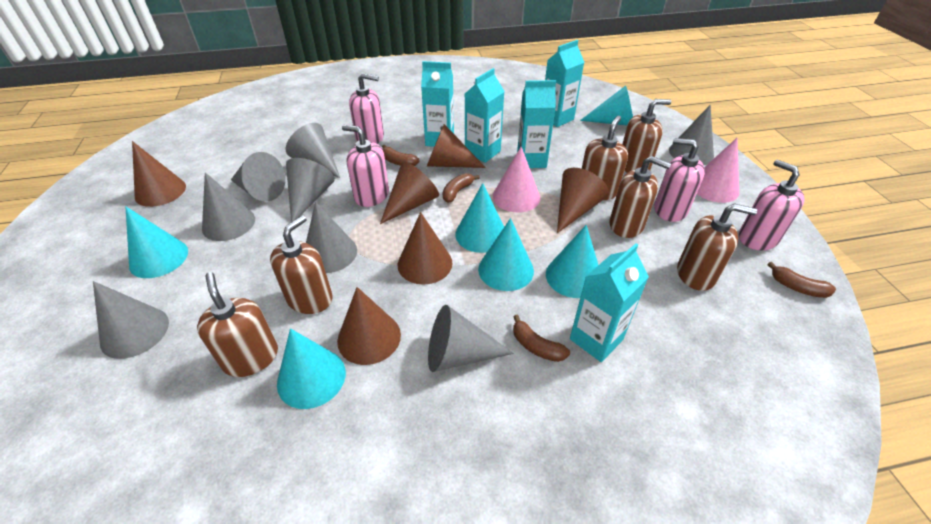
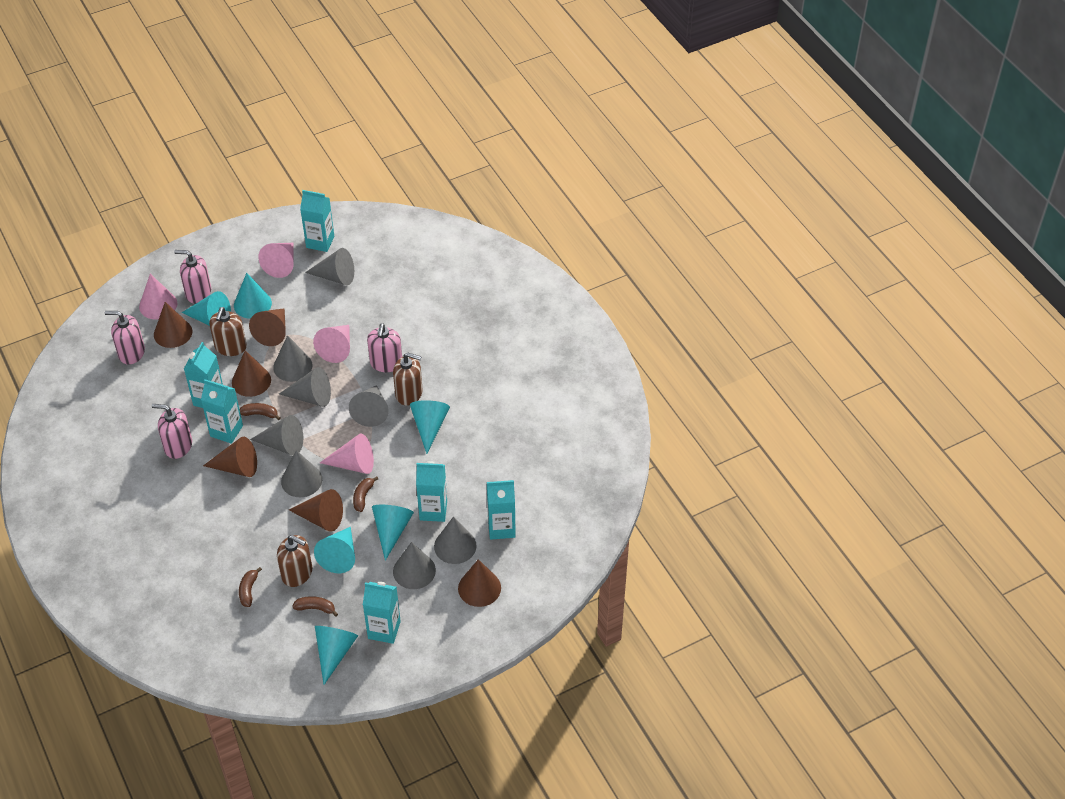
brown soap dispenser: 6 -> 3
pink cone: 2 -> 4
turquoise carton: 5 -> 6

